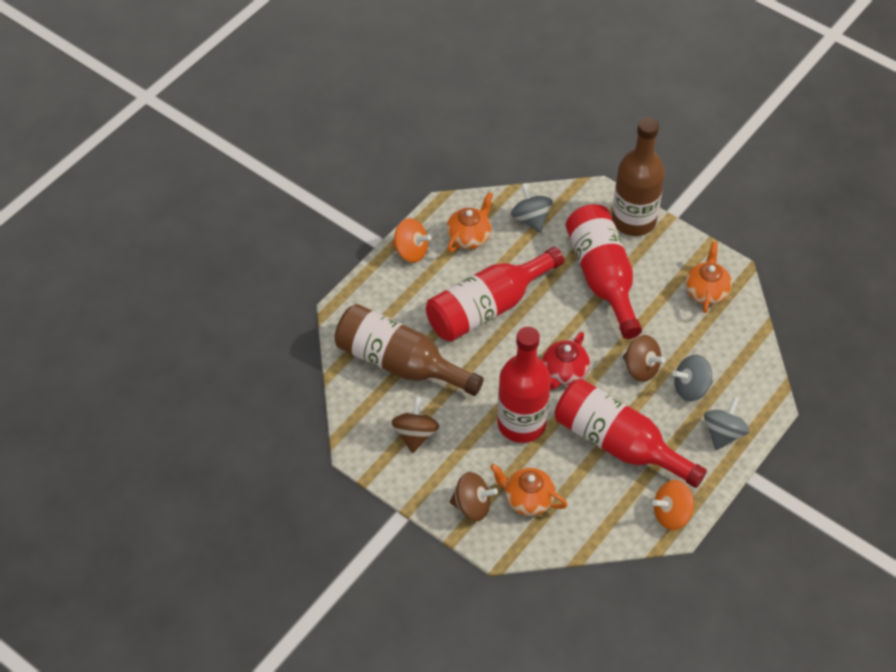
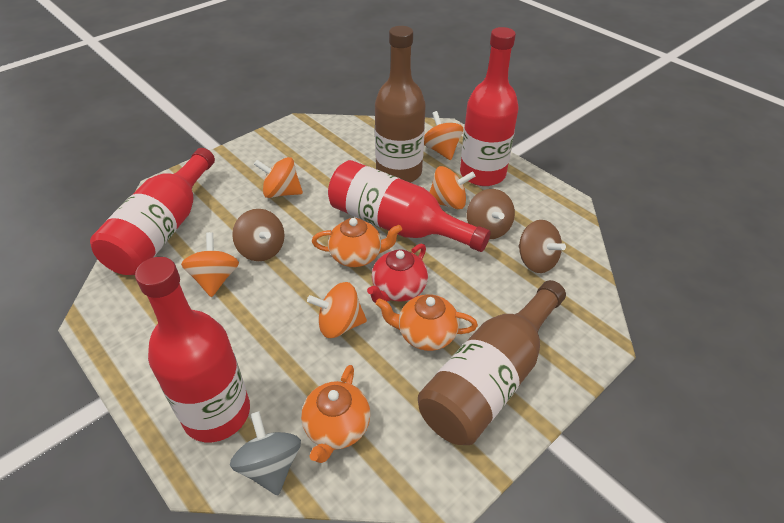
grey spinning top: 3 -> 1
orange spinning top: 2 -> 5

